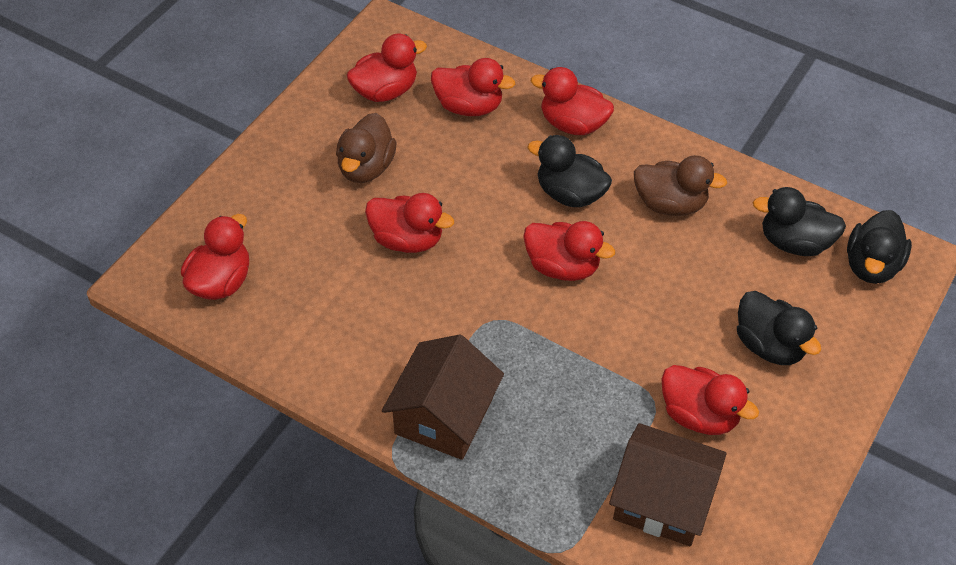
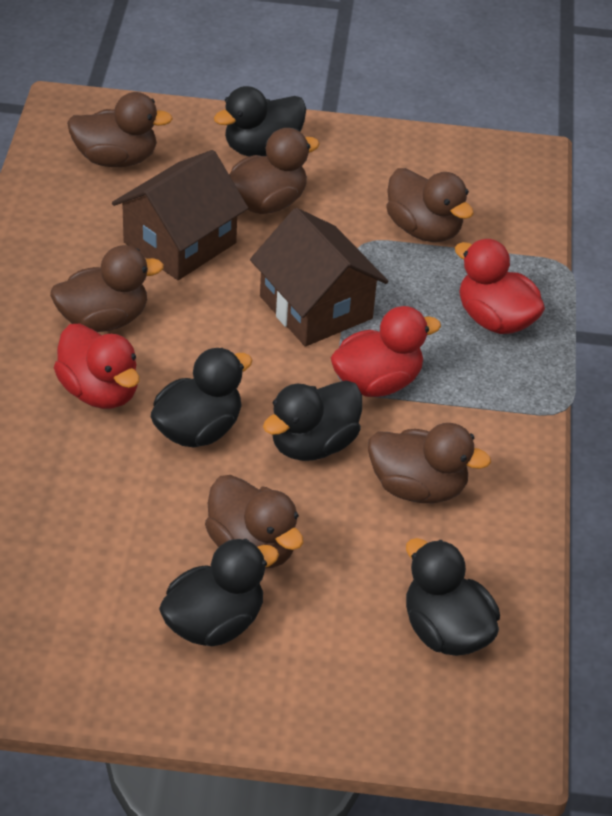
black duck: 4 -> 5
brown duck: 2 -> 6
red duck: 7 -> 3

